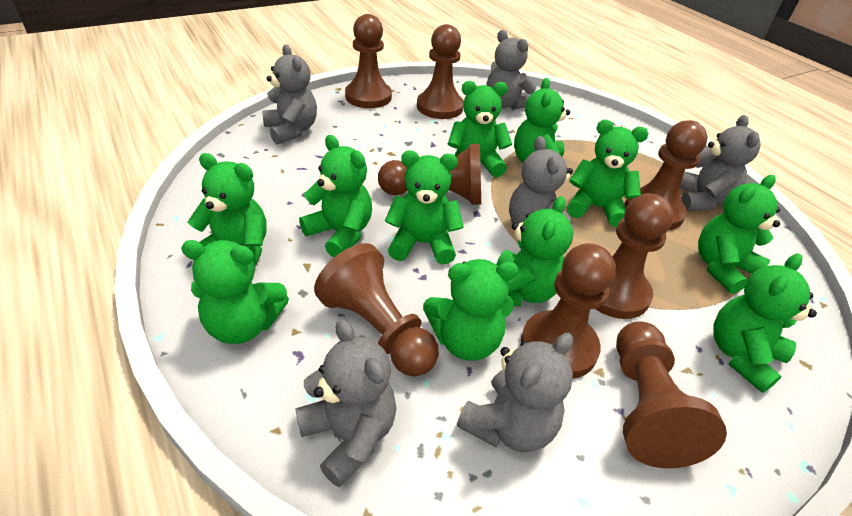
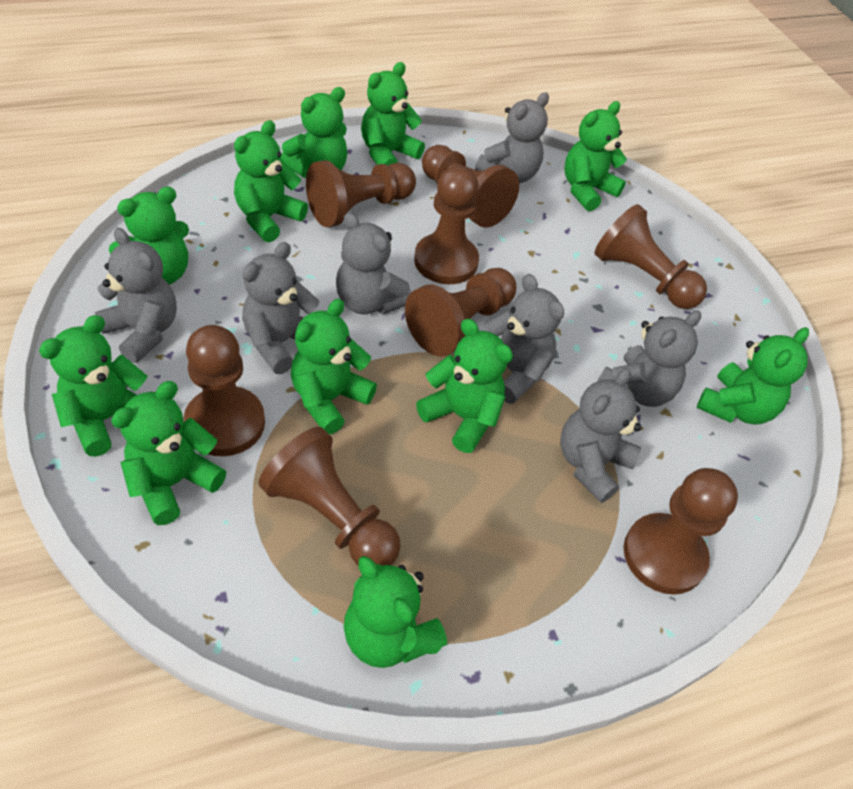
grey teddy bear: 6 -> 7

